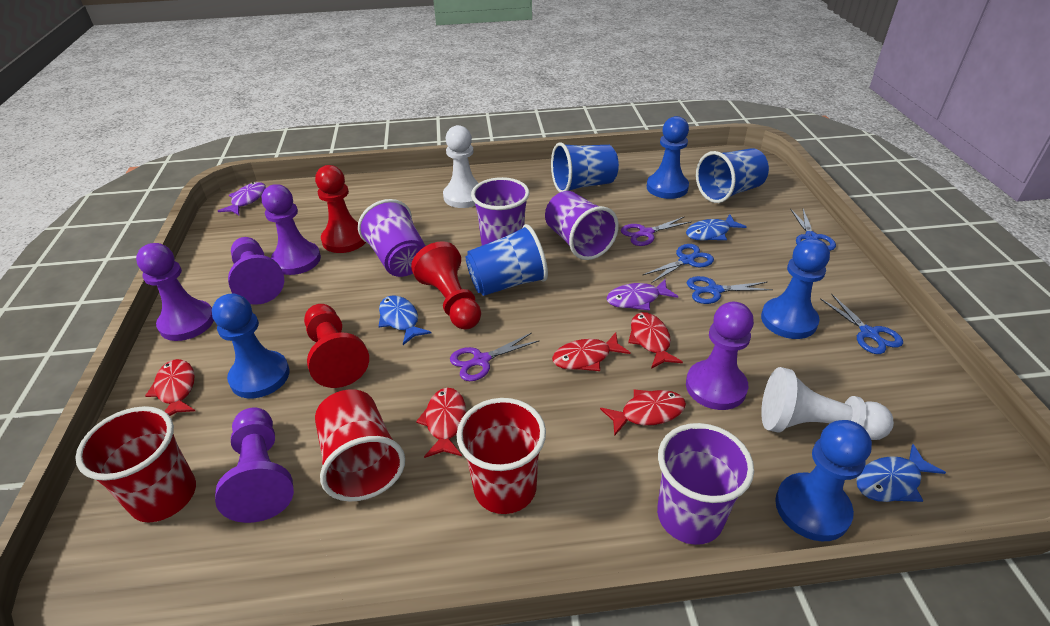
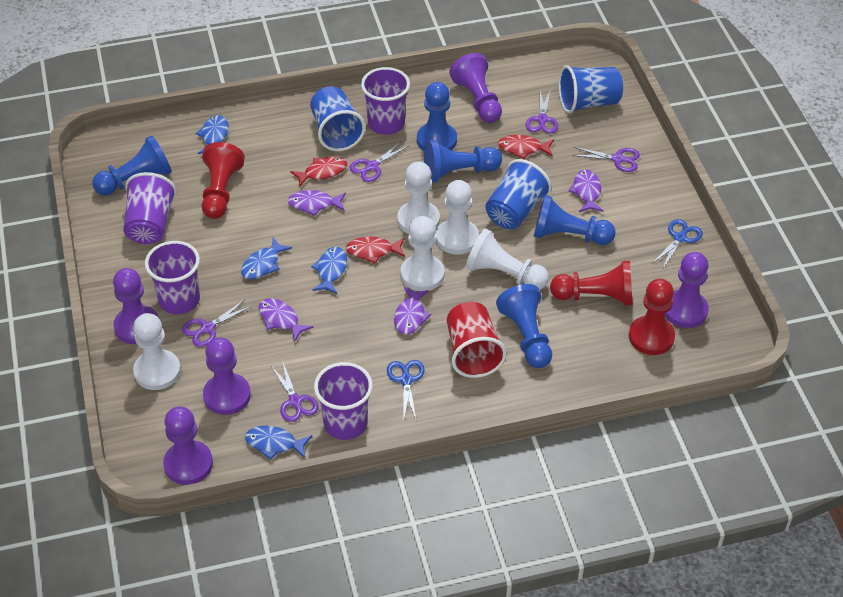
blue fish: 3 -> 4
blue pawn: 4 -> 5
blue scissors: 4 -> 2
purple fish: 2 -> 4
purple scissors: 2 -> 5
red cup: 3 -> 1
red fish: 5 -> 3
white pawn: 2 -> 5

